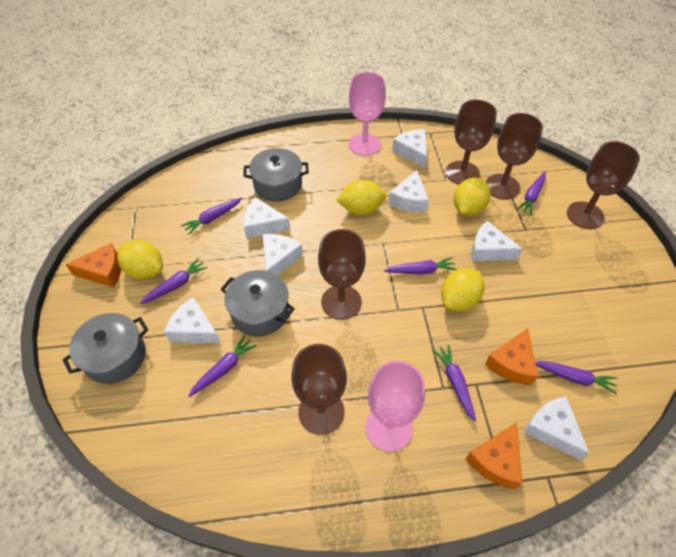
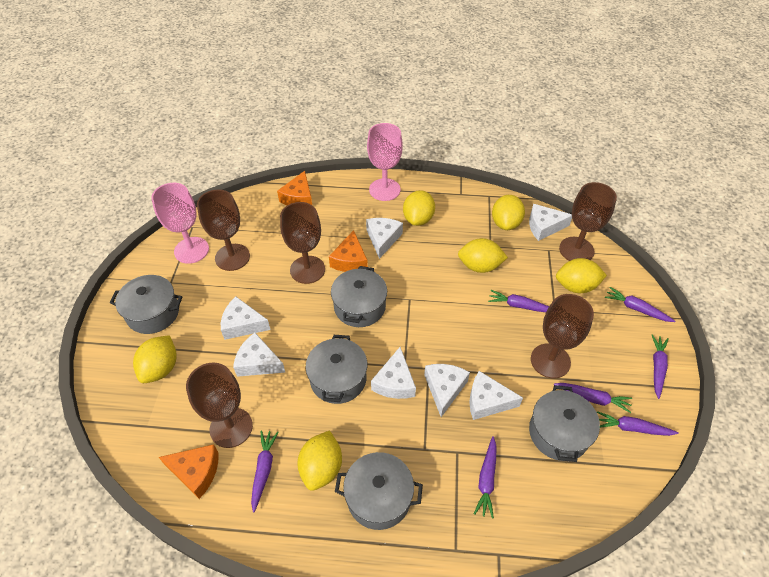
grey pot: 3 -> 5
yellow lemon: 4 -> 6

